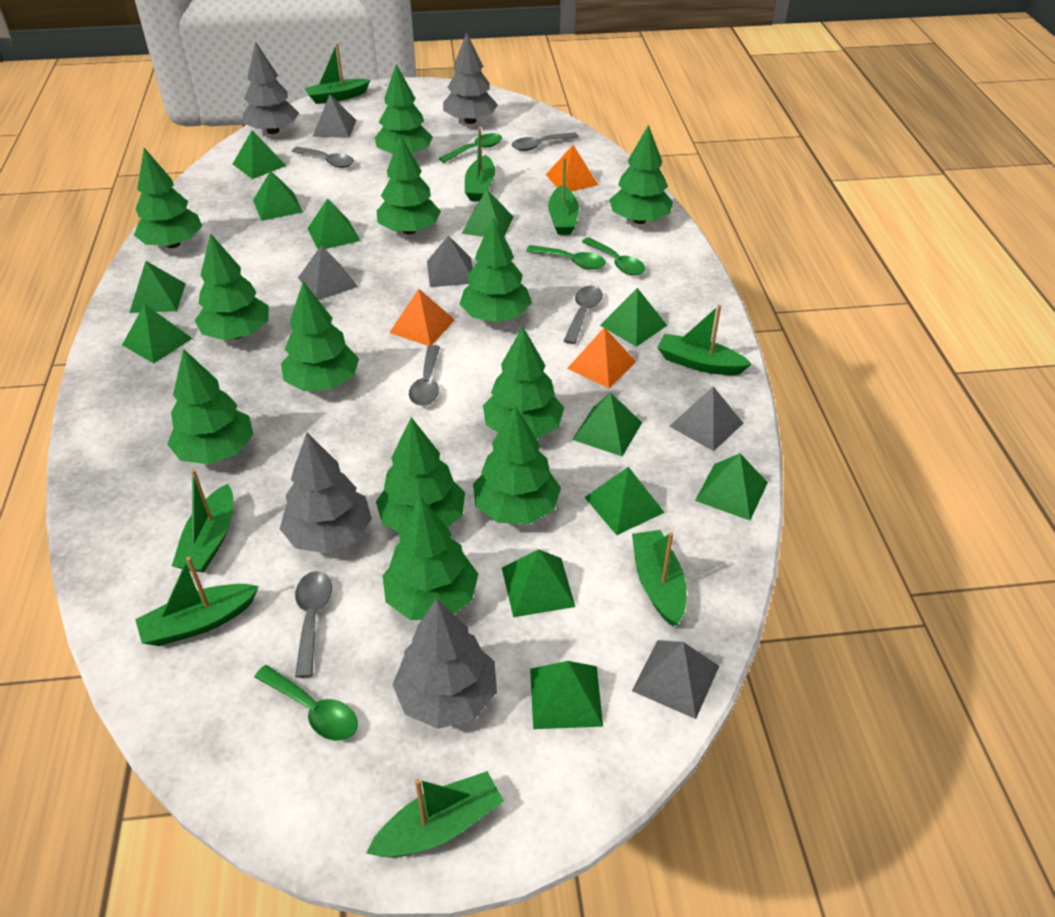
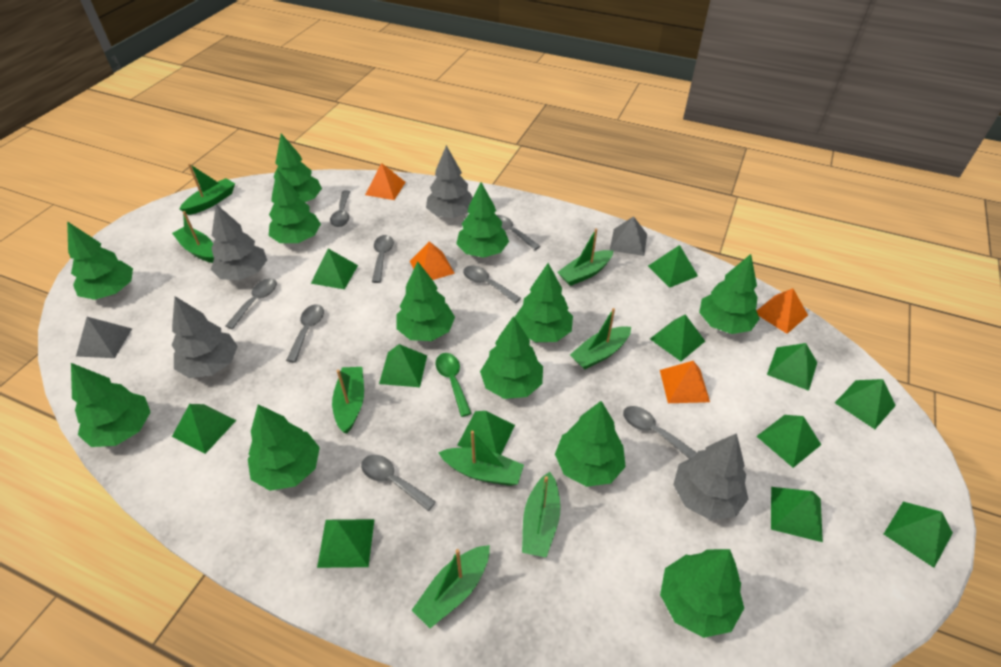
green spoon: 4 -> 1
grey pyramid: 5 -> 2
grey spoon: 5 -> 8
orange pyramid: 3 -> 4

